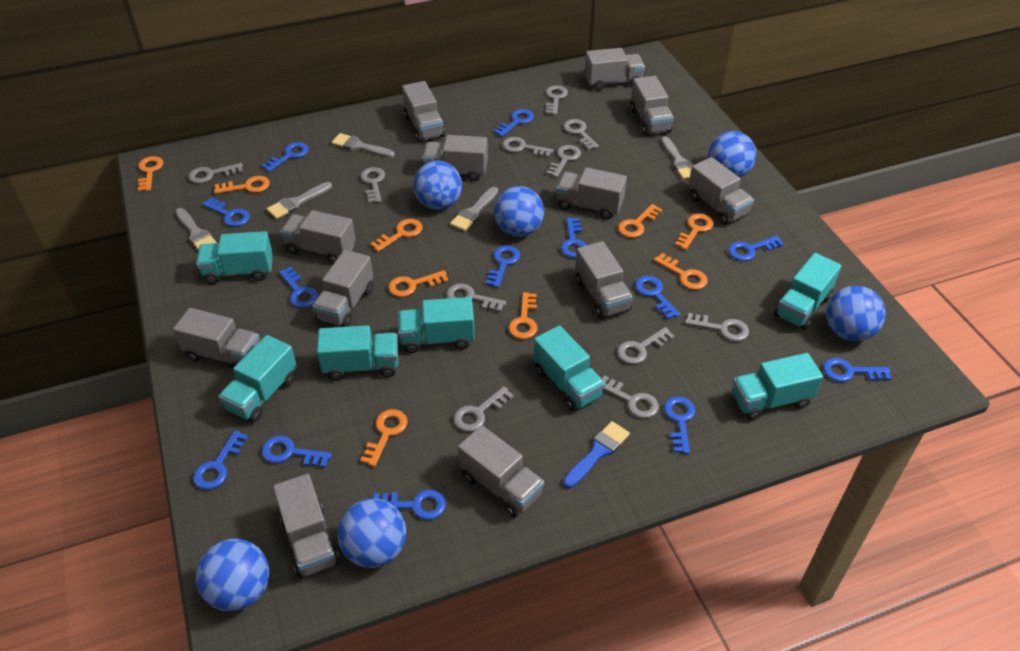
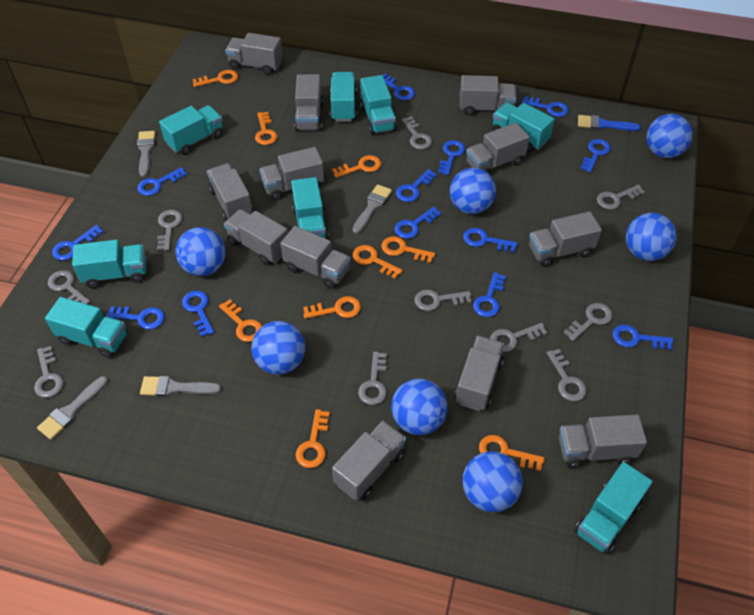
blue ball: 6 -> 7
grey brush: 5 -> 4
grey key: 11 -> 10
turquoise truck: 7 -> 8

